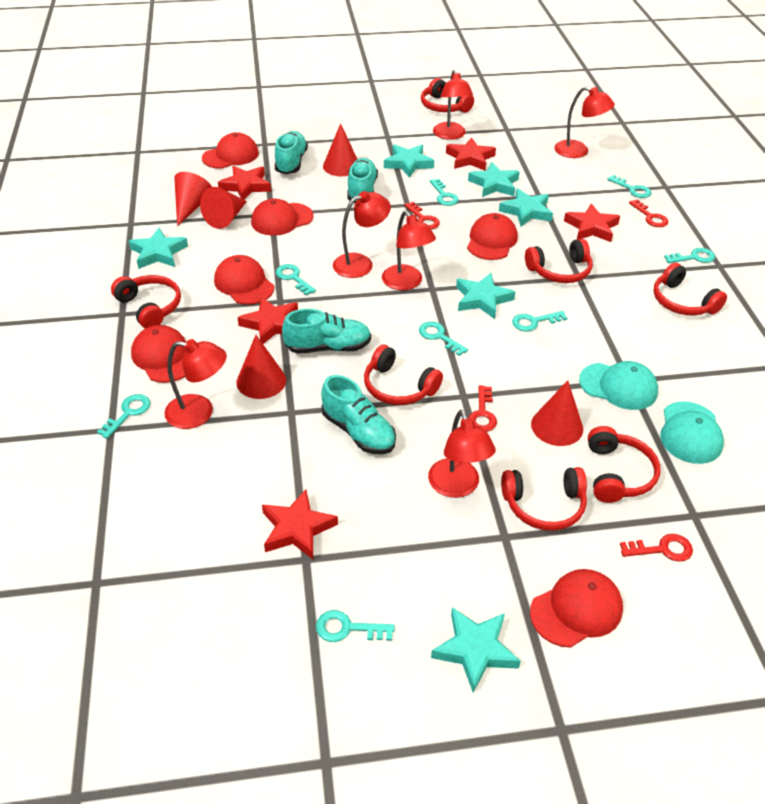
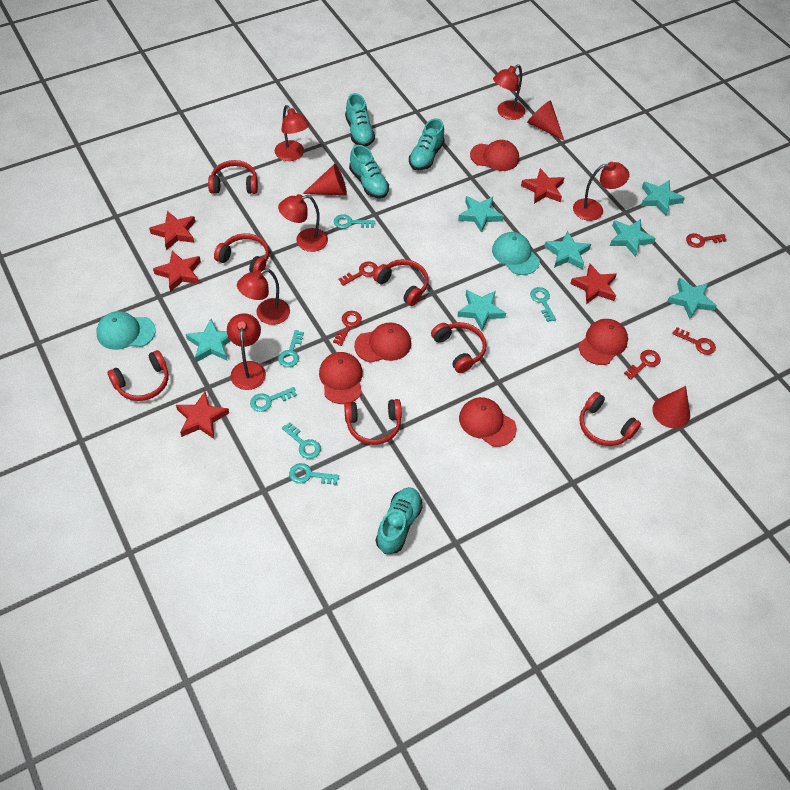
red cap: 6 -> 5
red cone: 5 -> 3
red key: 4 -> 5
turquoise key: 8 -> 6
turquoise star: 6 -> 7

